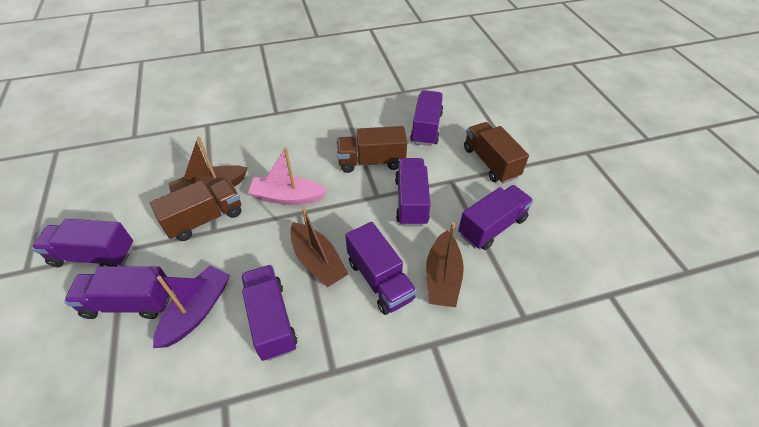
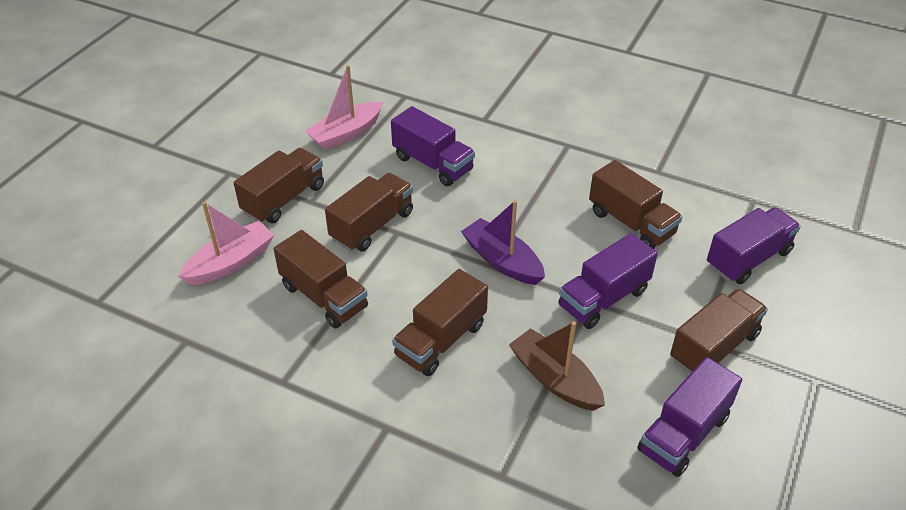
brown boat: 3 -> 1
brown truck: 3 -> 6
pink boat: 1 -> 2
purple truck: 7 -> 4

